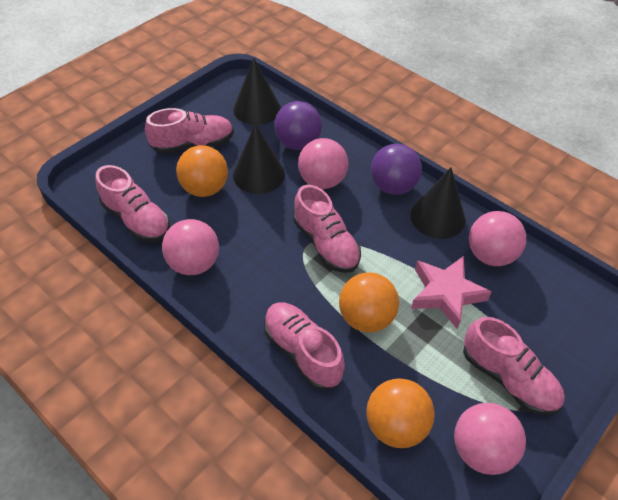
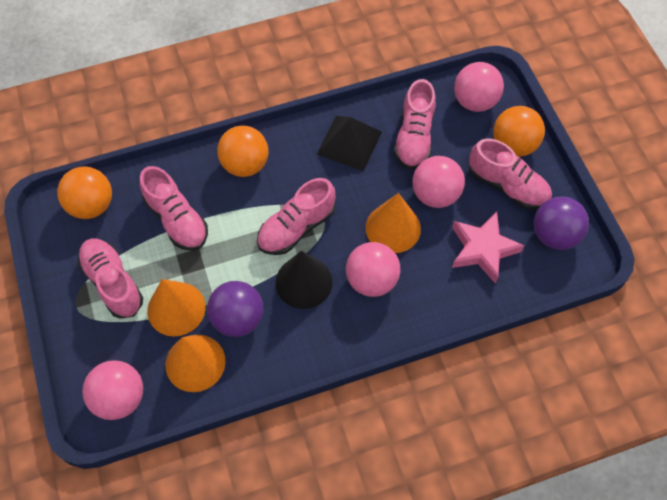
black cone: 3 -> 1
black pyramid: 0 -> 1
orange cone: 0 -> 3

